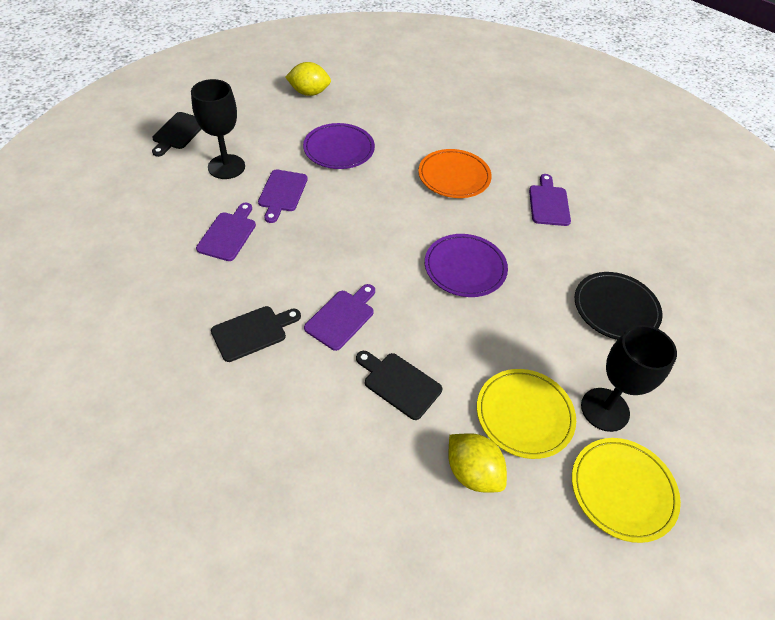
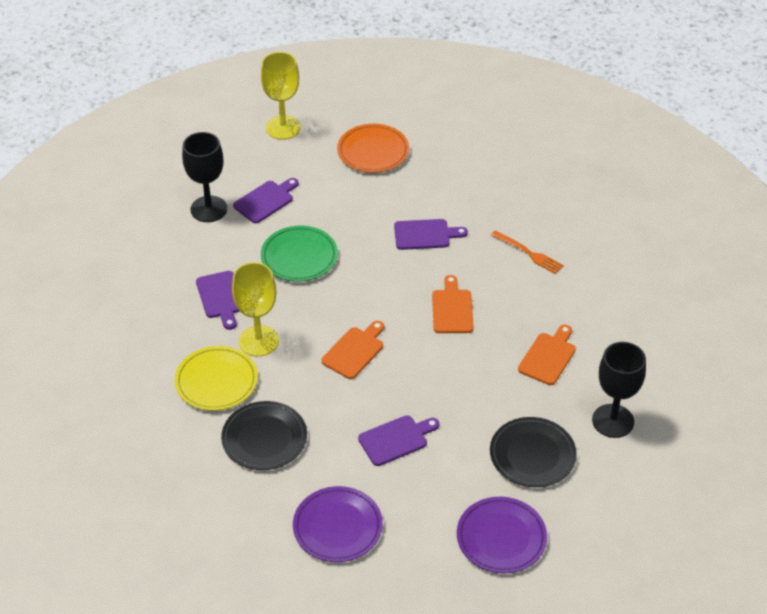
black cutting board: 3 -> 0
black plate: 1 -> 2
green plate: 0 -> 1
orange cutting board: 0 -> 3
orange fork: 0 -> 1
yellow goblet: 0 -> 2
yellow lemon: 2 -> 0
yellow plate: 2 -> 1

